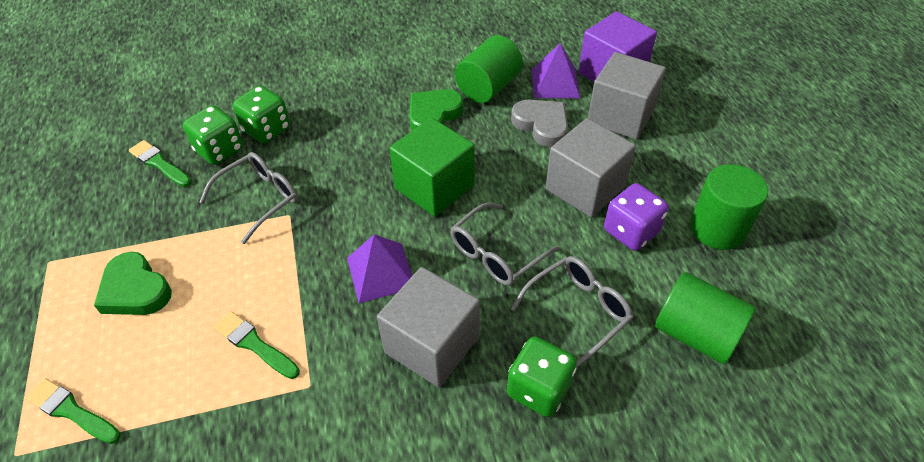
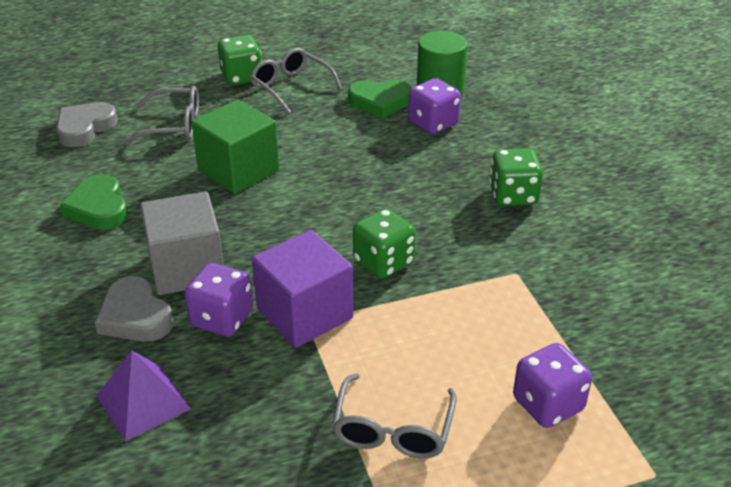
green brush: 3 -> 0
green cylinder: 3 -> 1
grey cube: 3 -> 1
grey heart: 1 -> 2
purple dice: 1 -> 3
purple pyramid: 2 -> 1

